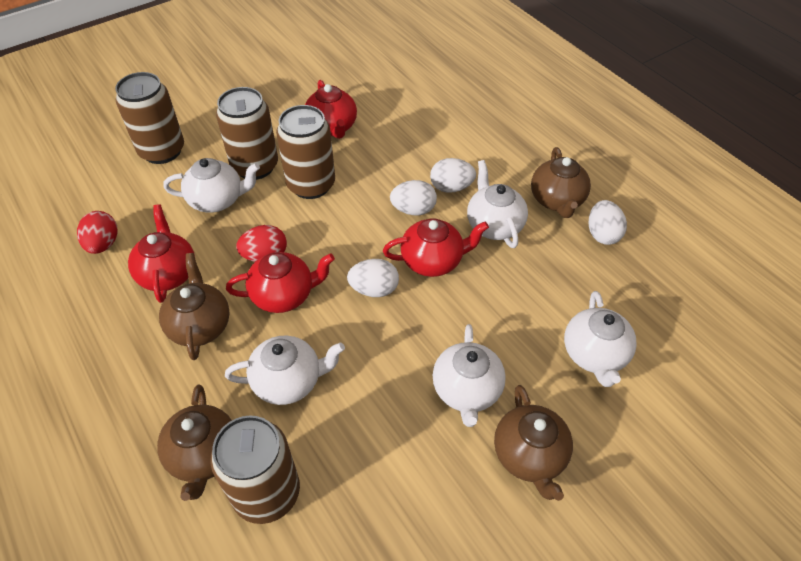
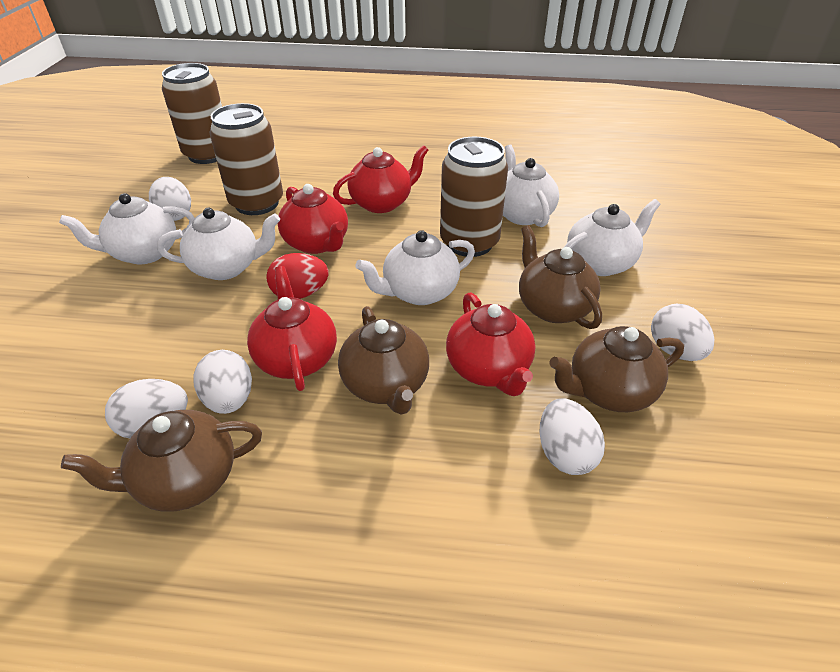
brown can: 4 -> 3
red egg: 2 -> 1
white egg: 4 -> 5

